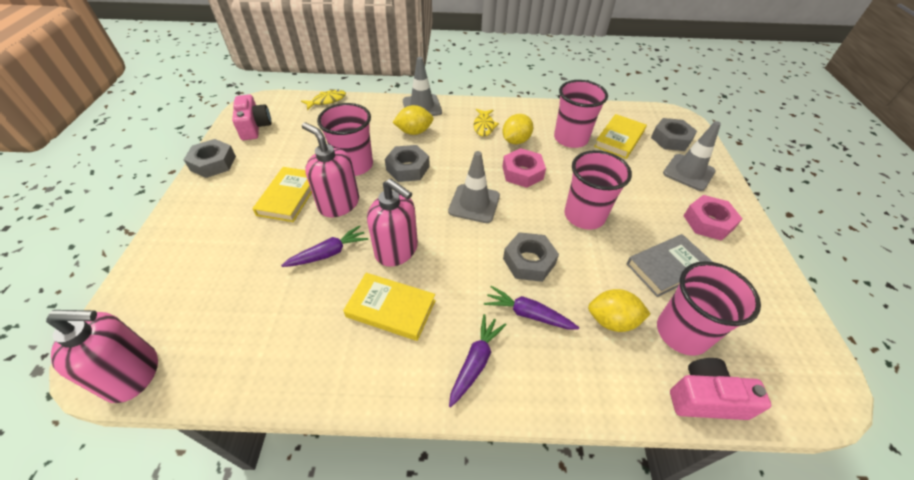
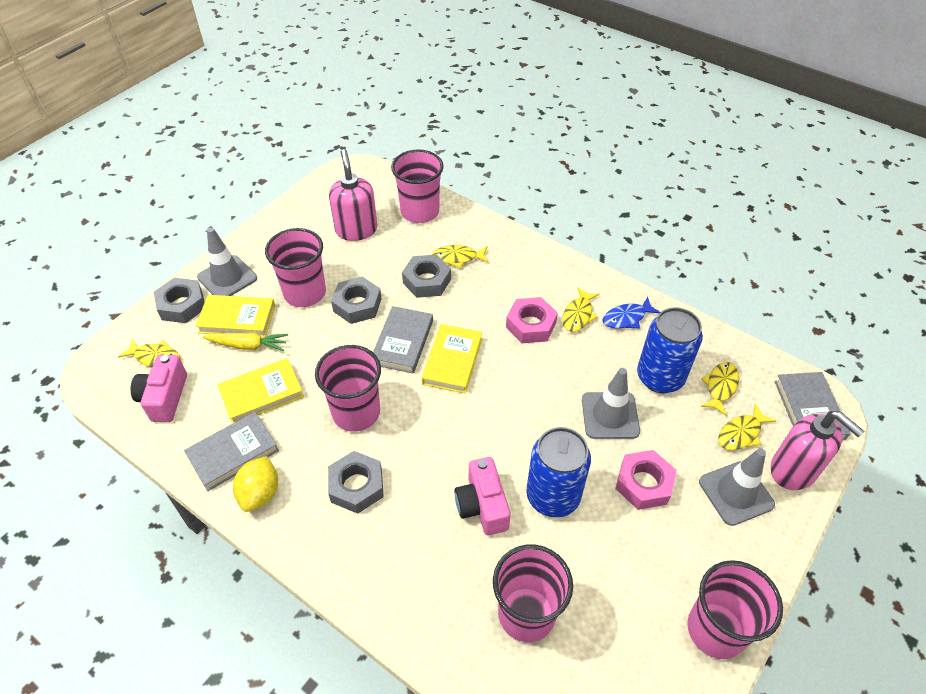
blue can: 0 -> 2
blue fish: 0 -> 1
grey book: 1 -> 3
pink cup: 4 -> 5
pink soap dispenser: 3 -> 2
purple carrot: 3 -> 0
yellow carrot: 0 -> 1
yellow fish: 2 -> 5
yellow lemon: 3 -> 1

